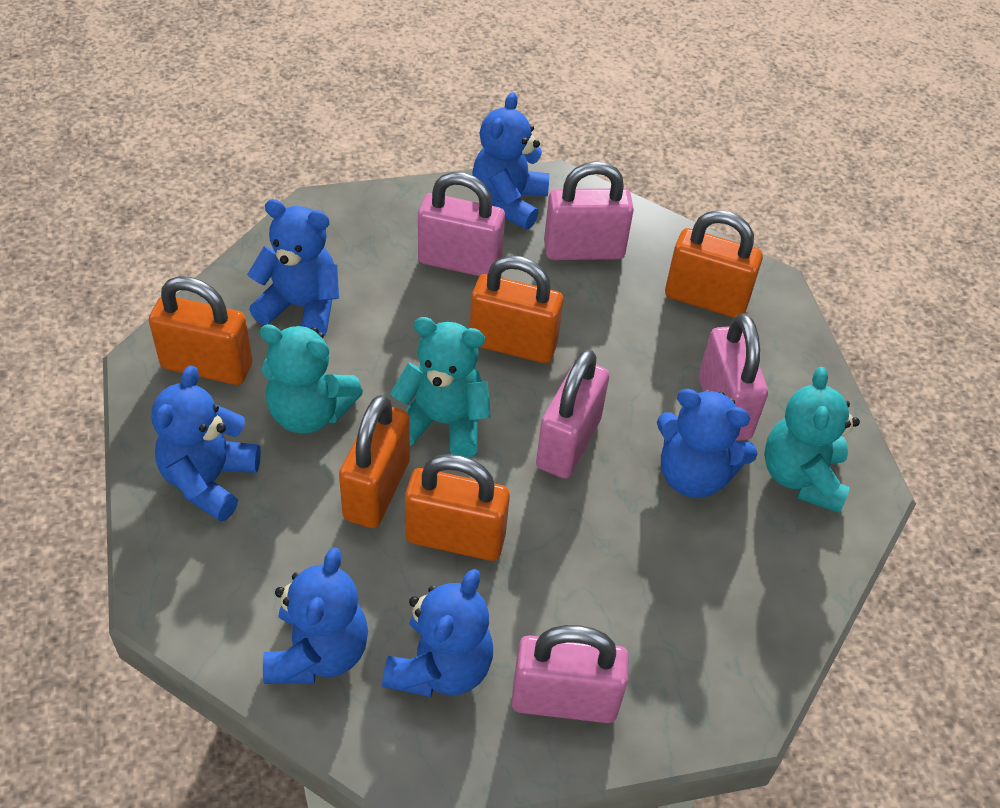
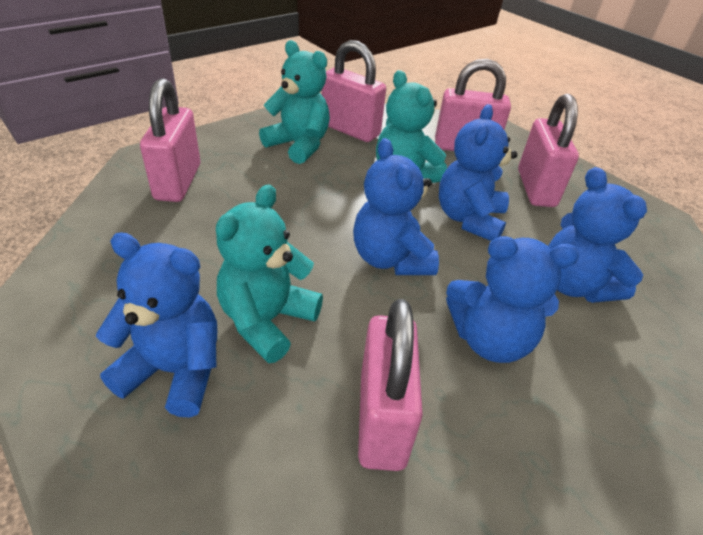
blue teddy bear: 6 -> 5
orange padlock: 5 -> 0

